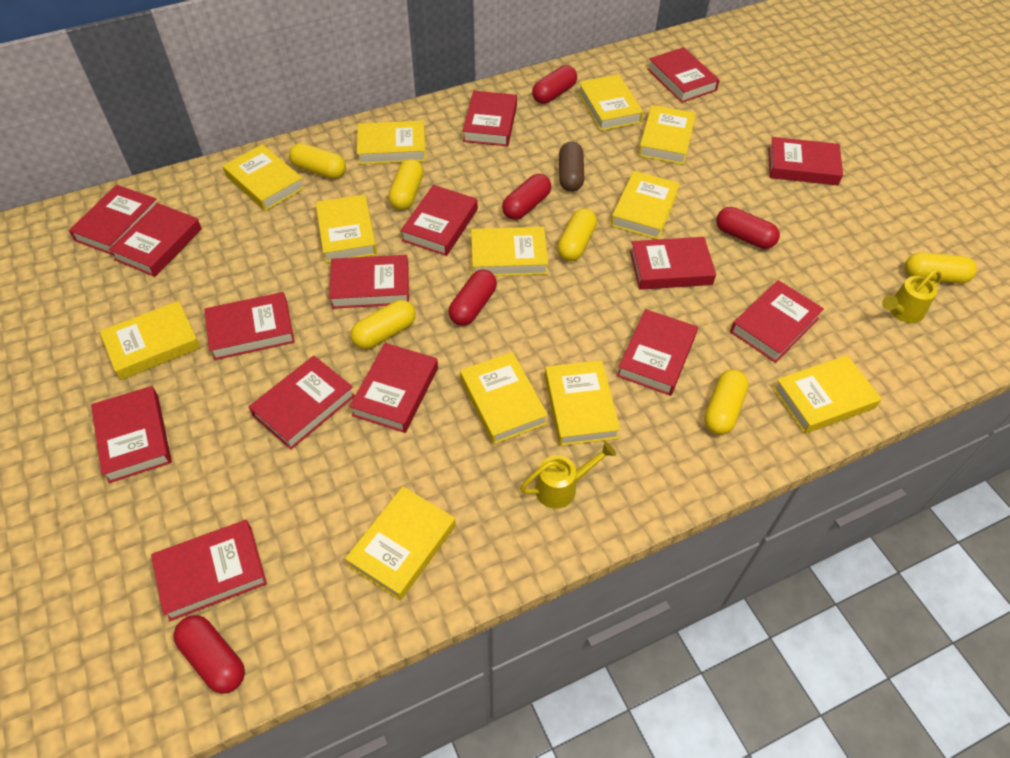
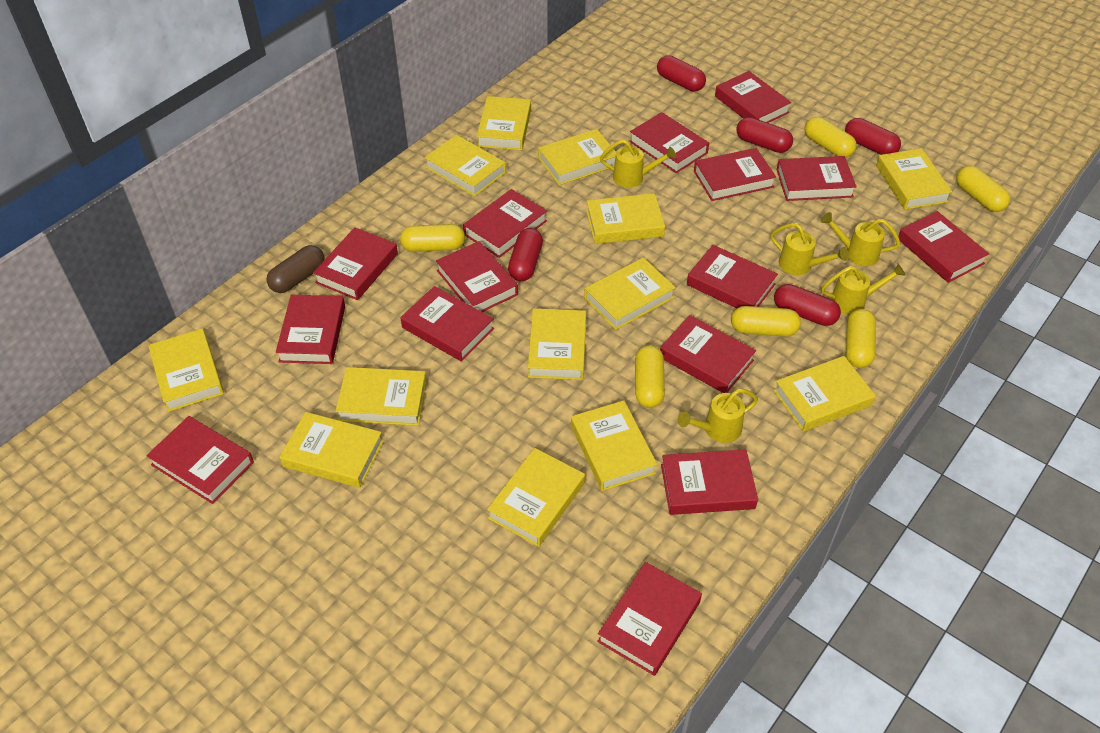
yellow book: 12 -> 13
yellow watering can: 2 -> 5

